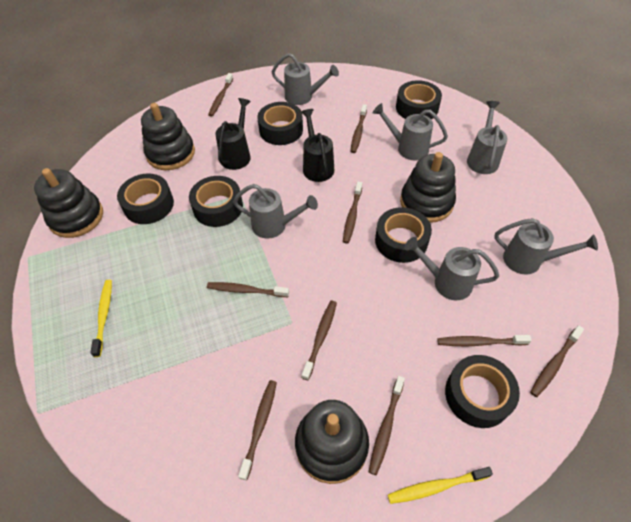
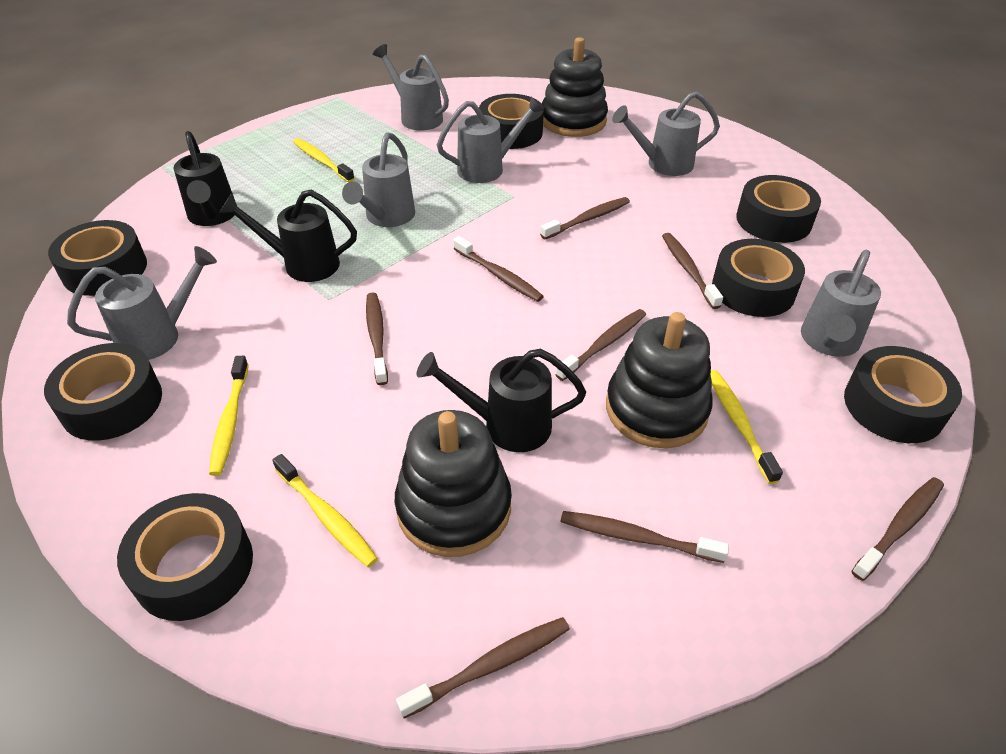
black stacking toy: 4 -> 3
black tape: 6 -> 7
black watering can: 2 -> 3
brown toothbrush: 9 -> 8
yellow toothbrush: 2 -> 4

